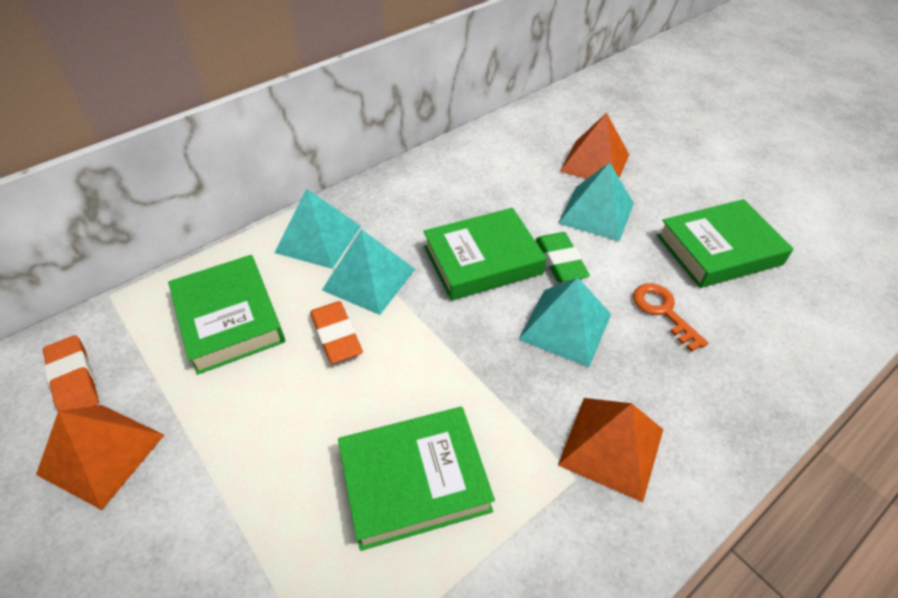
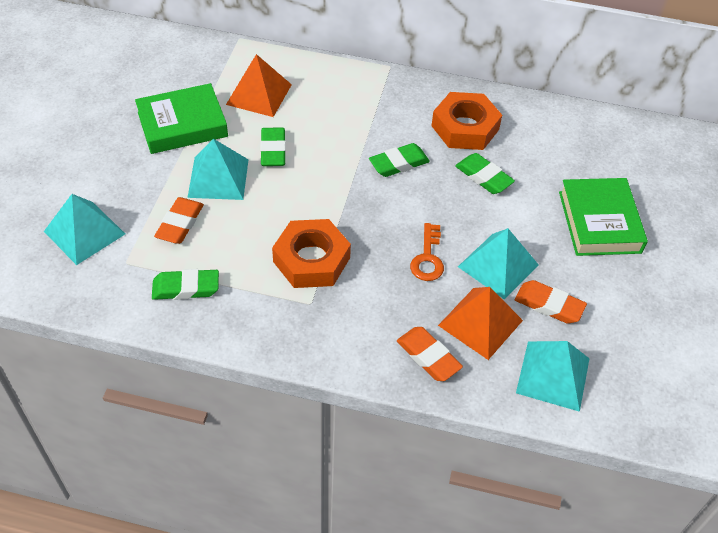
green book: 4 -> 2
green eraser: 1 -> 4
orange eraser: 2 -> 3
orange nut: 0 -> 2
orange pyramid: 3 -> 2

